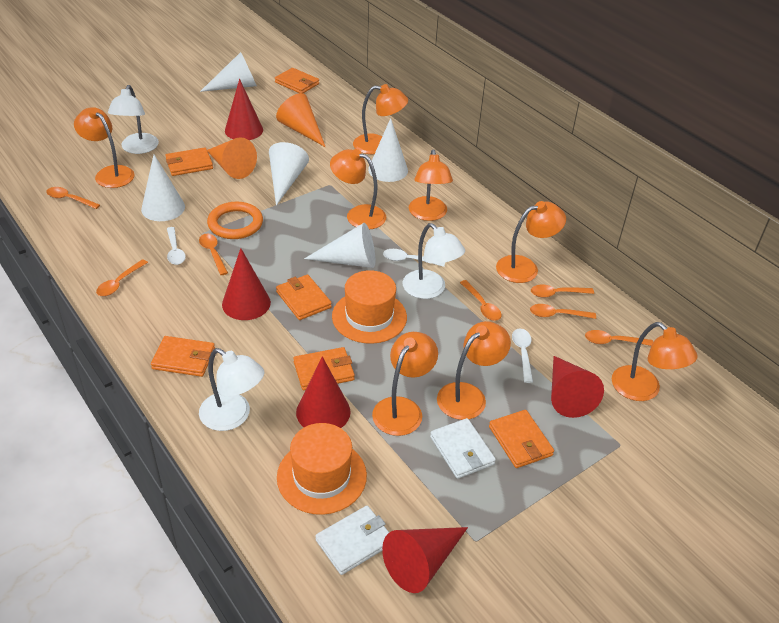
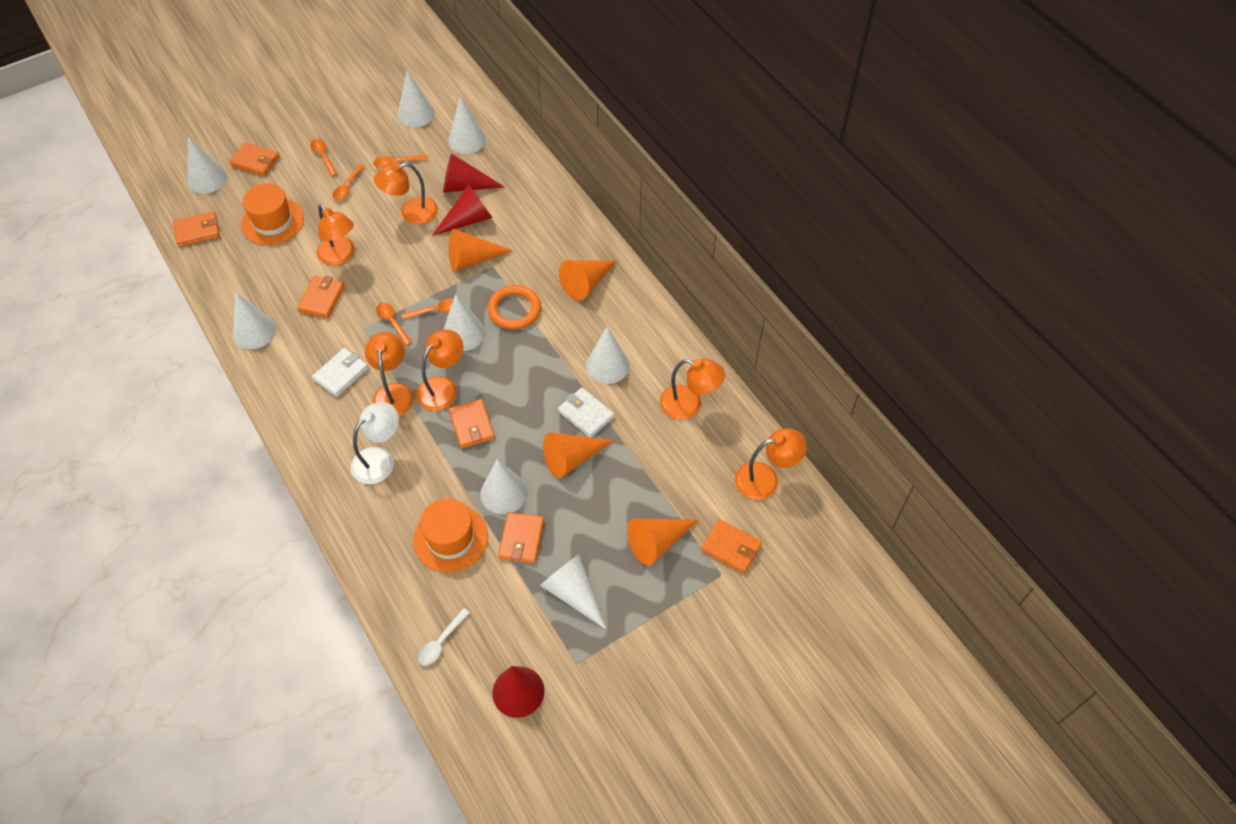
orange cone: 2 -> 4
orange lamp: 8 -> 6
orange spoon: 7 -> 5
red cone: 5 -> 3
white cone: 5 -> 8
white lamp: 3 -> 1
white spoon: 3 -> 1

